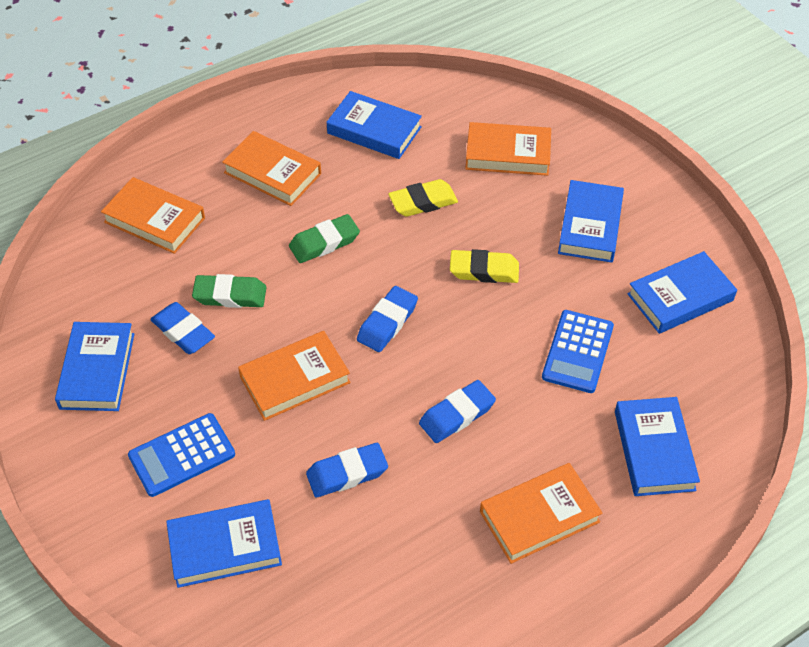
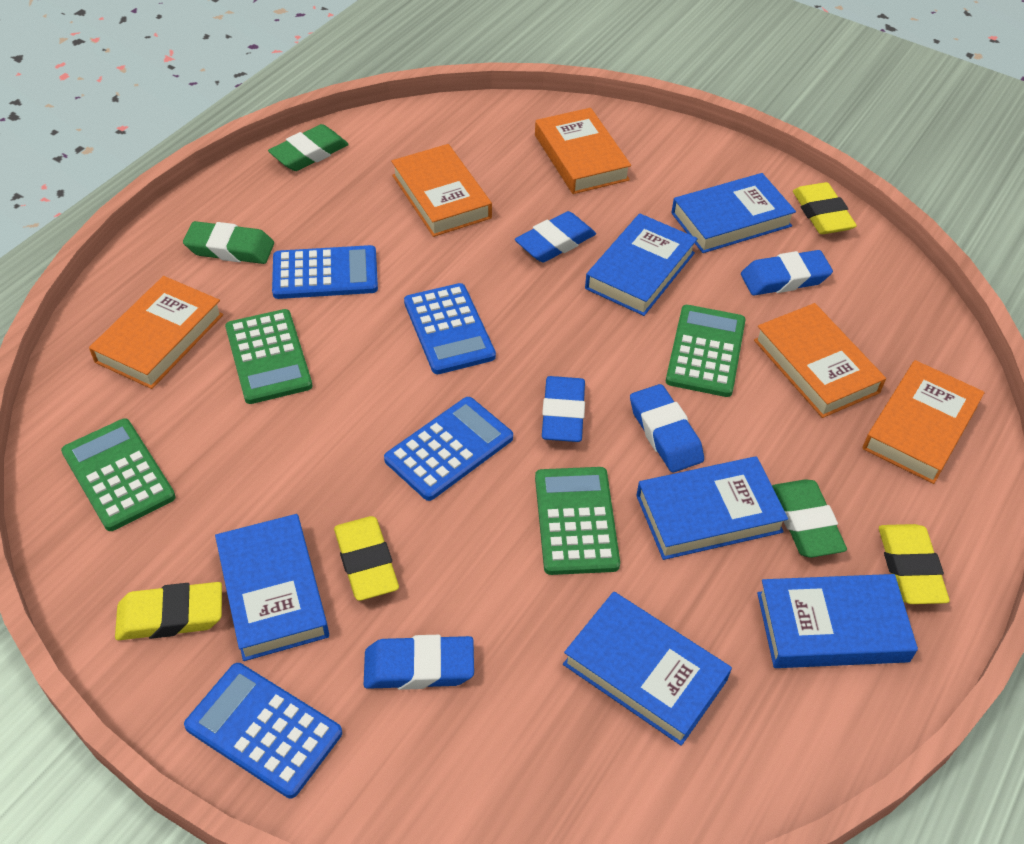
blue calculator: 2 -> 4
blue eraser: 4 -> 5
green calculator: 0 -> 4
green eraser: 2 -> 3
yellow eraser: 2 -> 4

